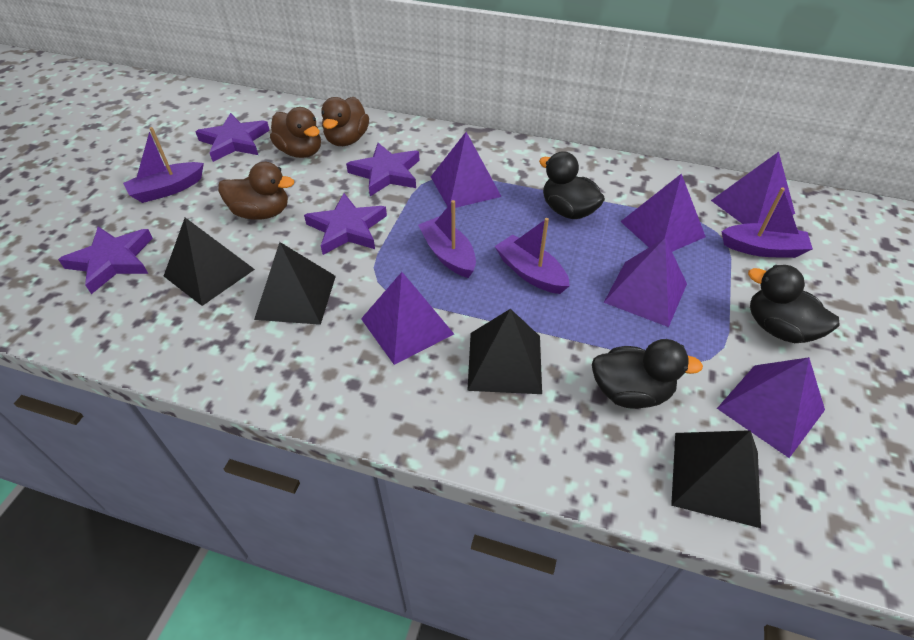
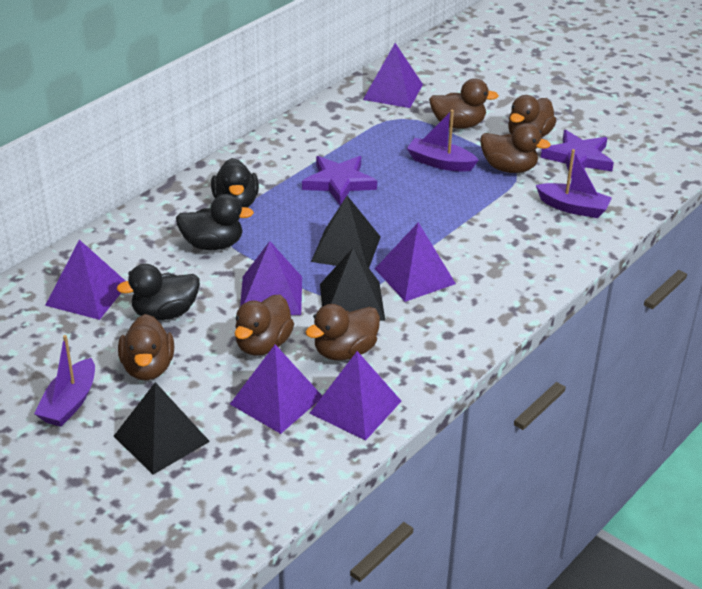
black pyramid: 4 -> 3
brown duck: 3 -> 6
purple boat: 4 -> 3
purple star: 4 -> 2

